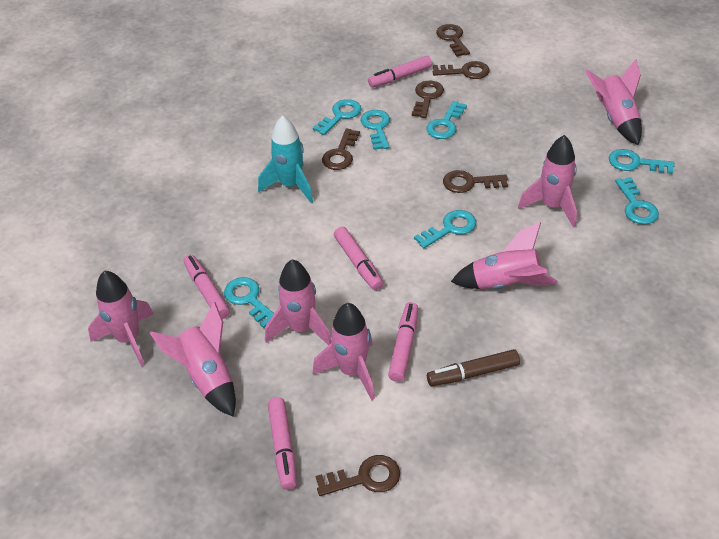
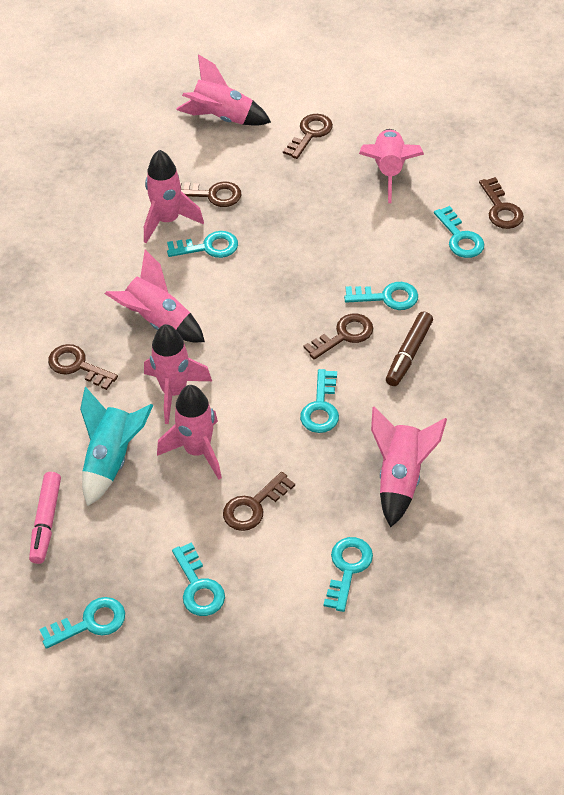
pink marker: 5 -> 1

